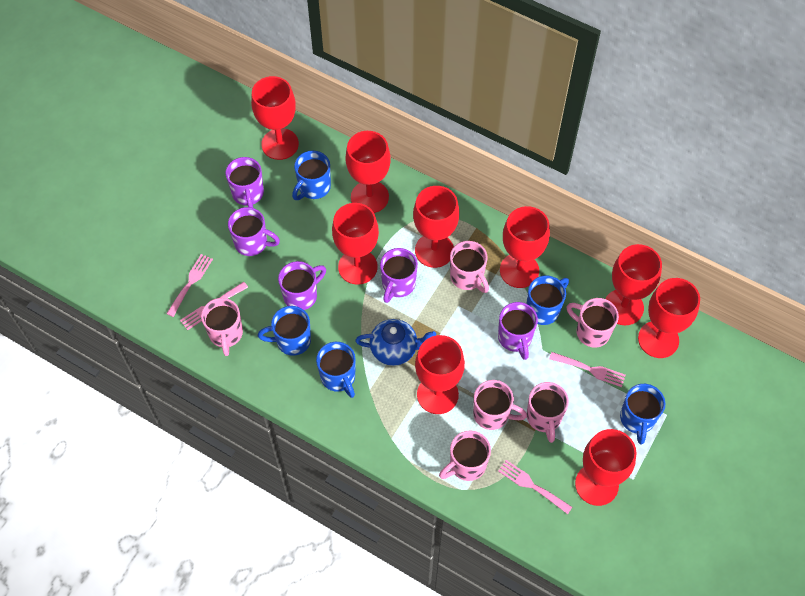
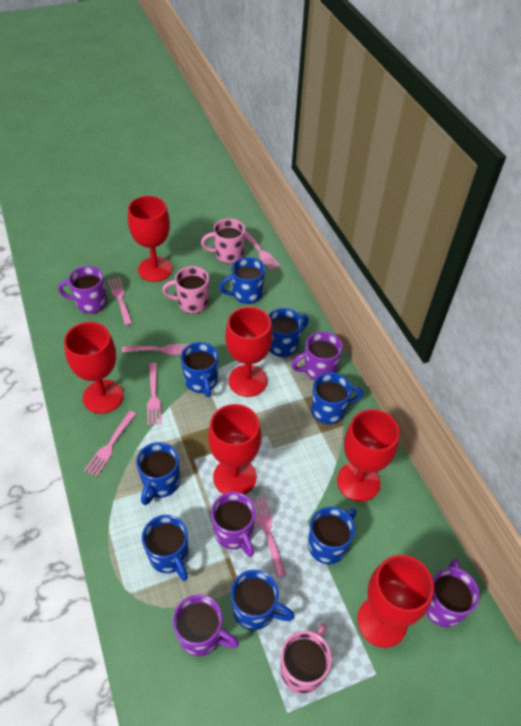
blue mug: 5 -> 8
blue teapot: 1 -> 0
pink fork: 4 -> 6
pink mug: 6 -> 3
red goblet: 9 -> 6

